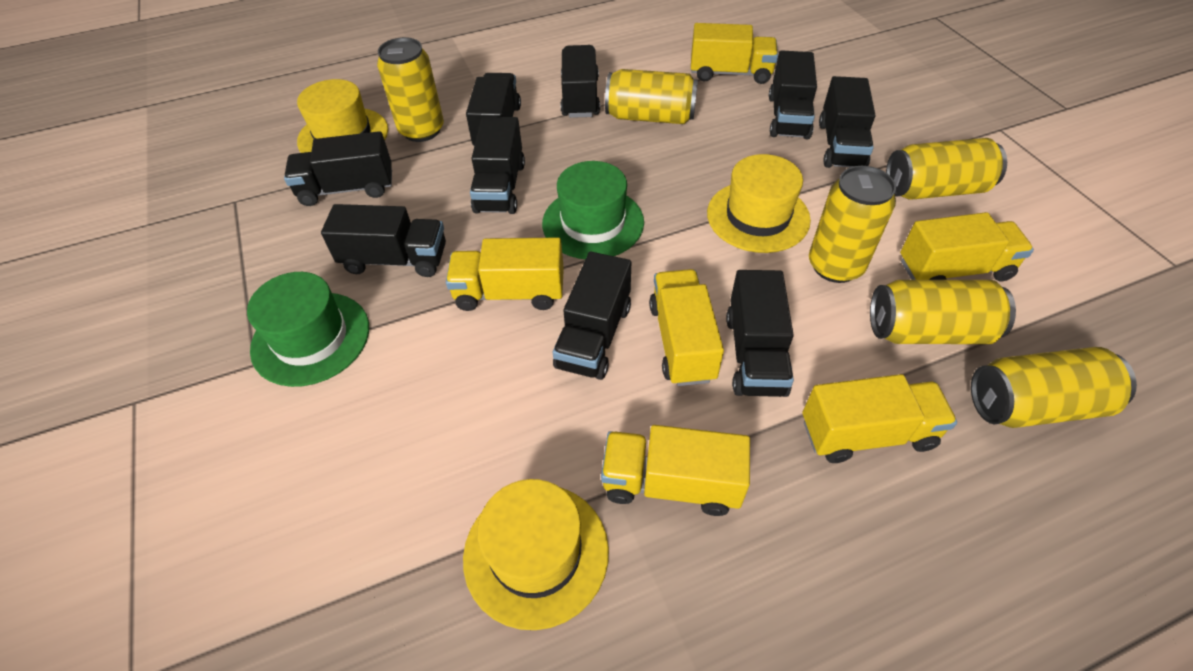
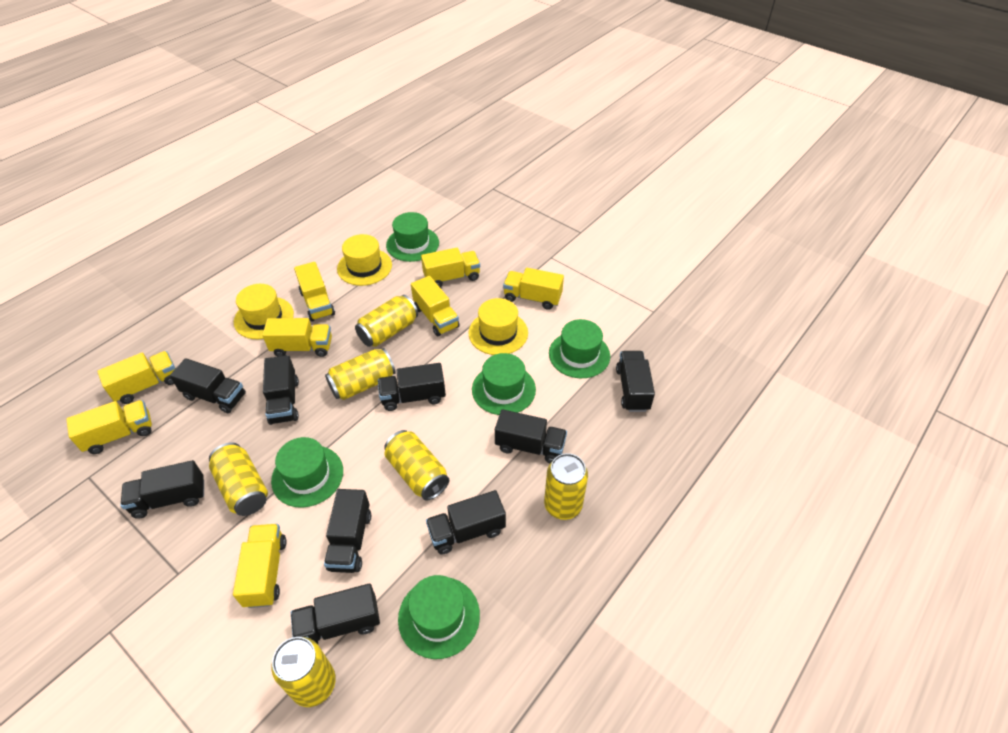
green hat: 2 -> 5
yellow truck: 6 -> 8

